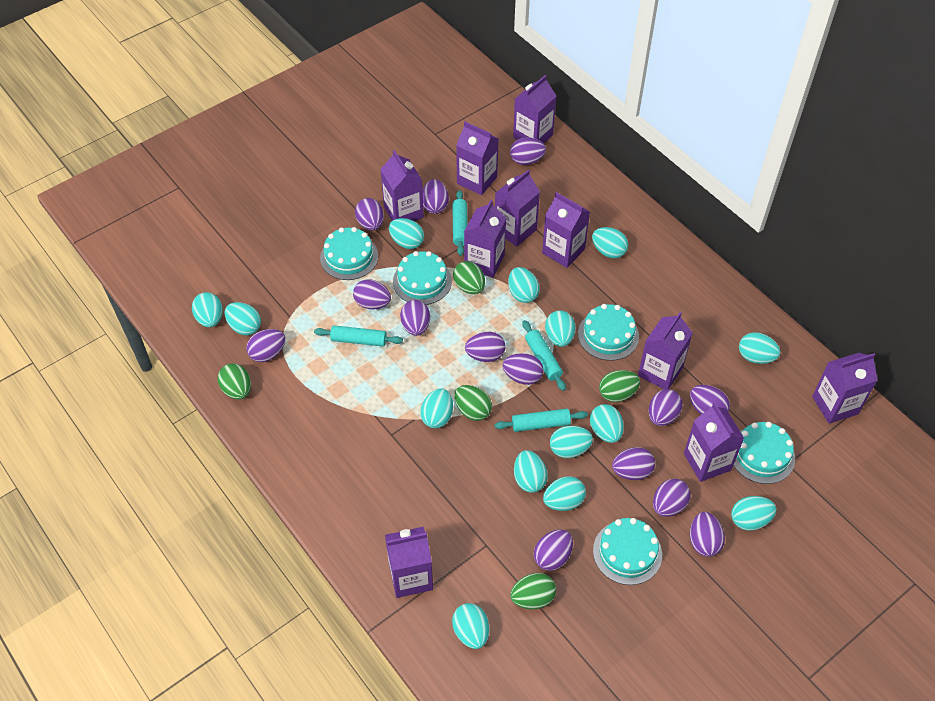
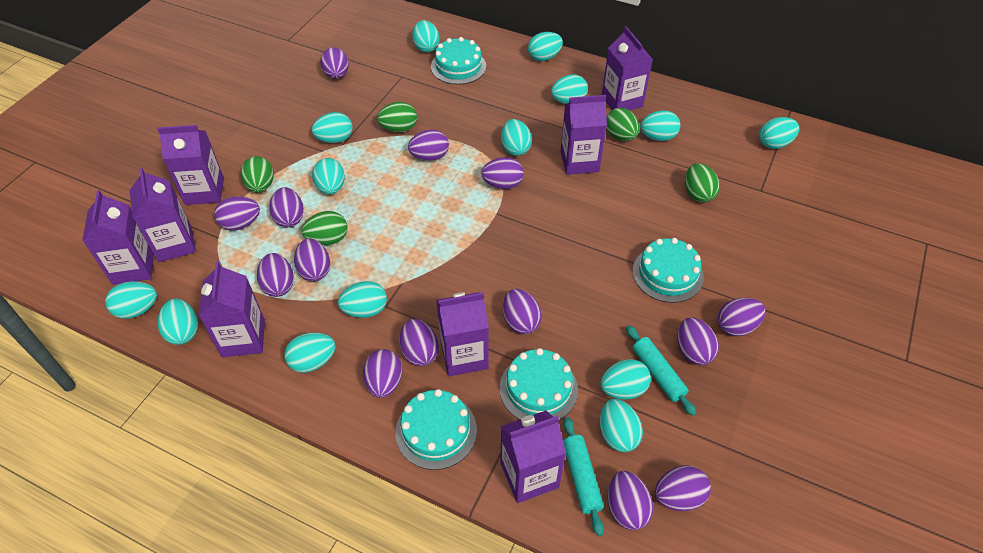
purple carton: 10 -> 8
turquoise cake: 5 -> 4
turquoise rolling pin: 4 -> 2

